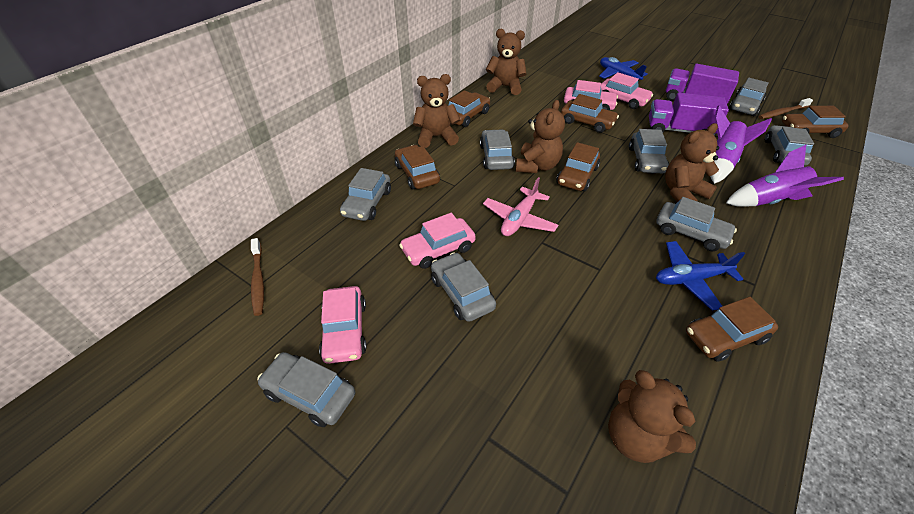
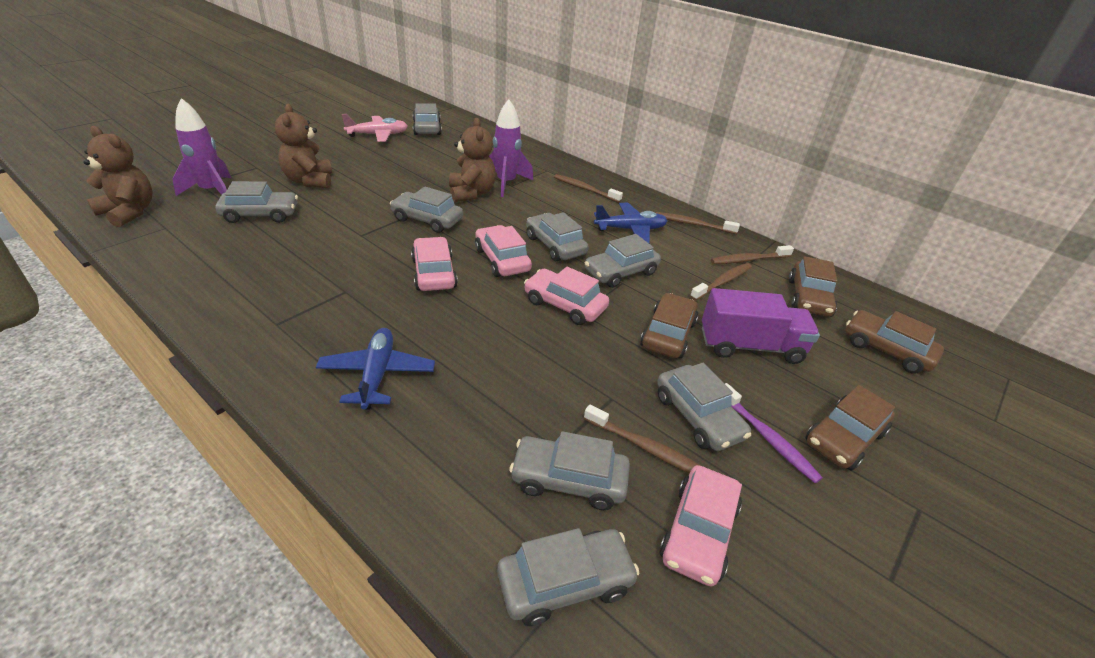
brown car: 6 -> 4
brown teddy bear: 5 -> 3
brown toothbrush: 2 -> 5
purple toothbrush: 0 -> 1
purple truck: 2 -> 1

